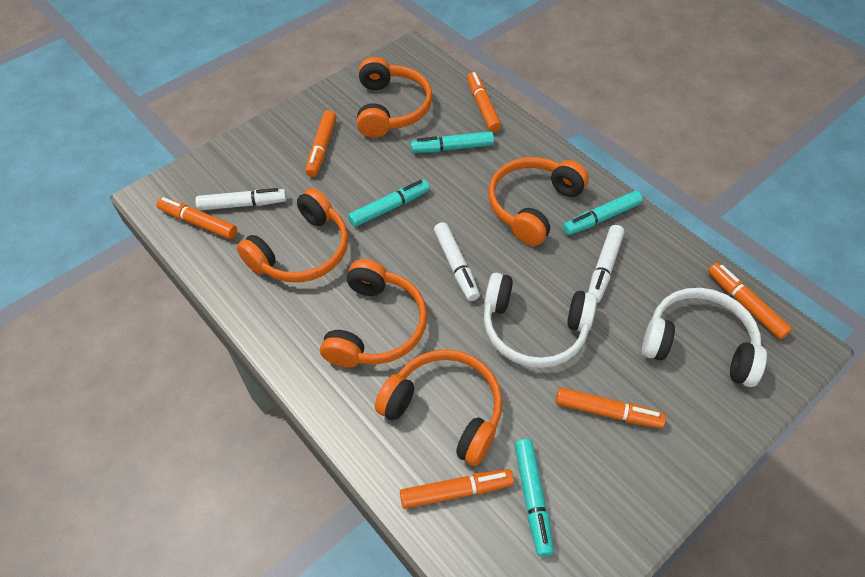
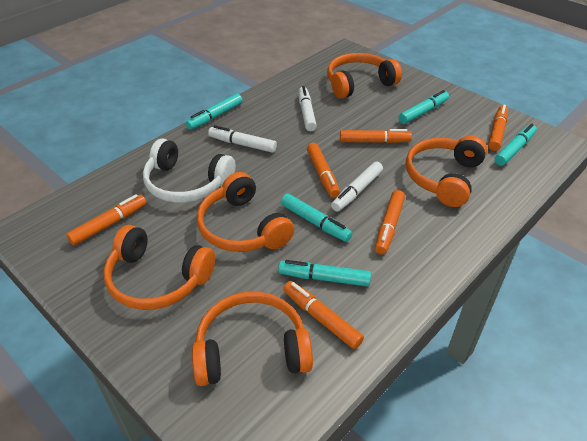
turquoise marker: 4 -> 5
white headphones: 2 -> 1

